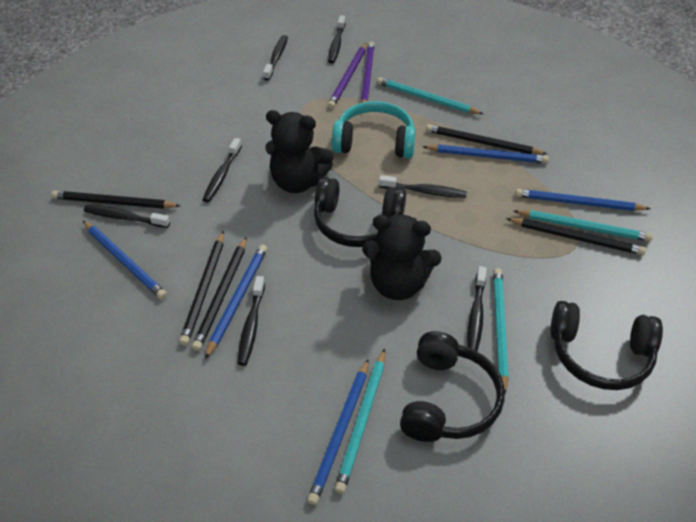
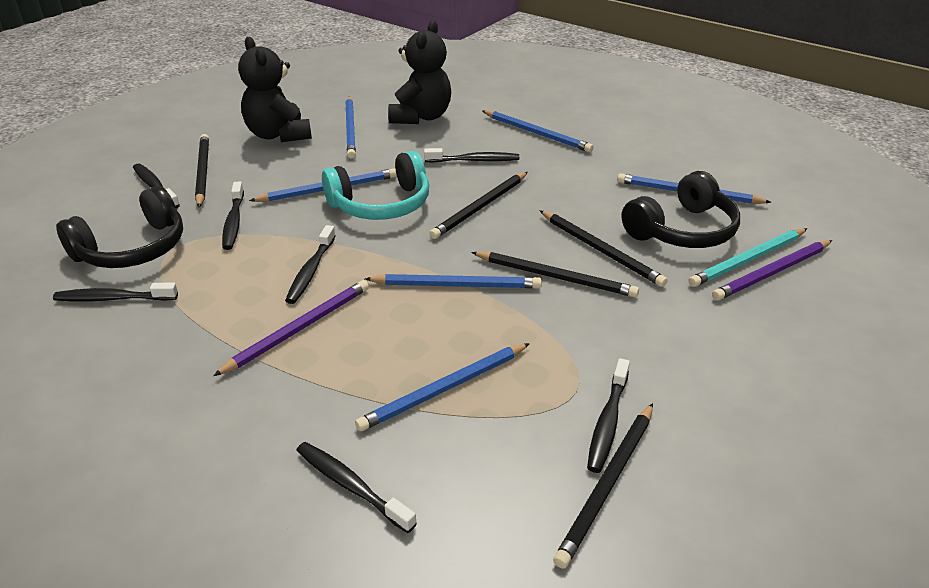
black headphones: 3 -> 2
blue pencil: 5 -> 6
turquoise pencil: 4 -> 1

